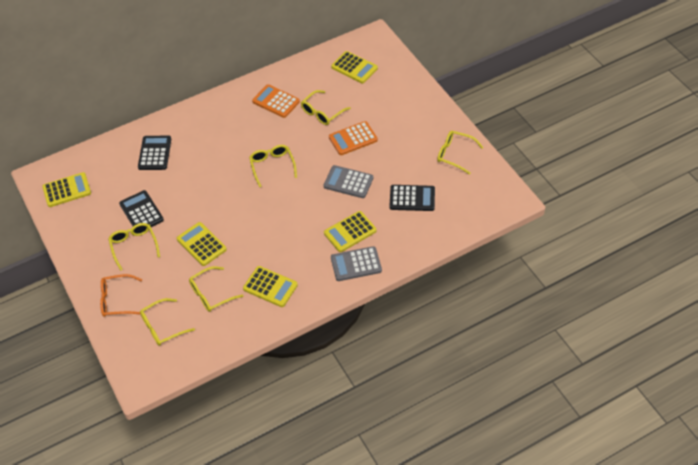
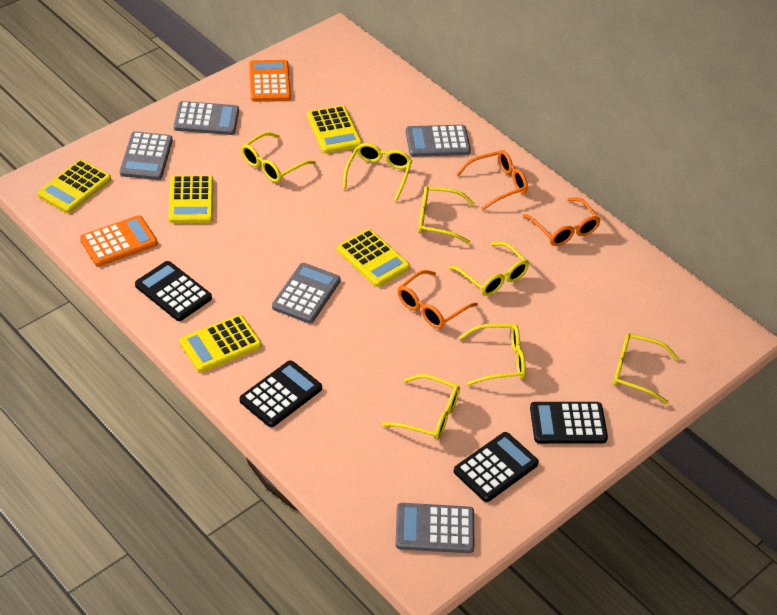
black calculator: 3 -> 4
grey calculator: 2 -> 5
orange glasses: 1 -> 3
yellow glasses: 6 -> 7

